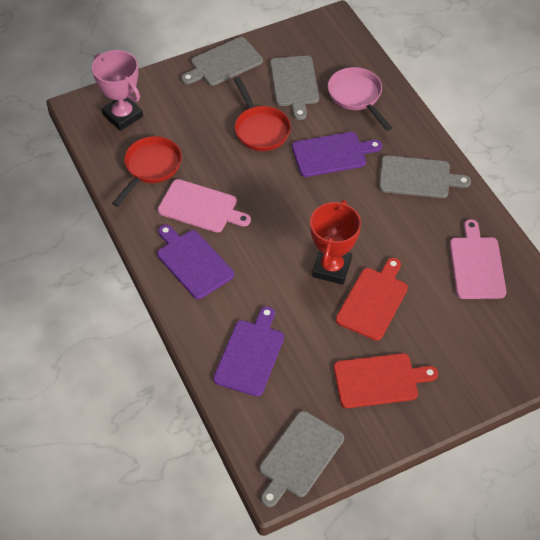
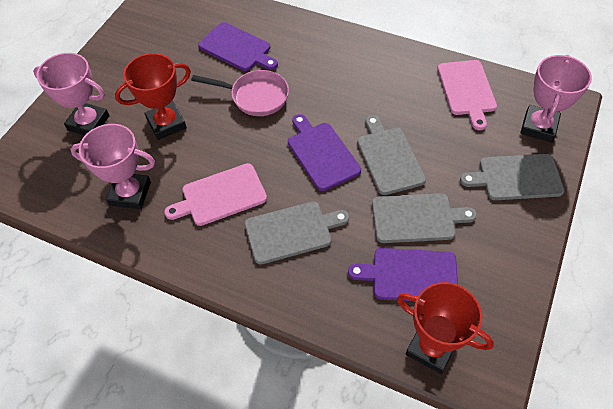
pink trophy: 1 -> 3
red cutting board: 2 -> 0
red pan: 2 -> 0
red trophy: 1 -> 2

